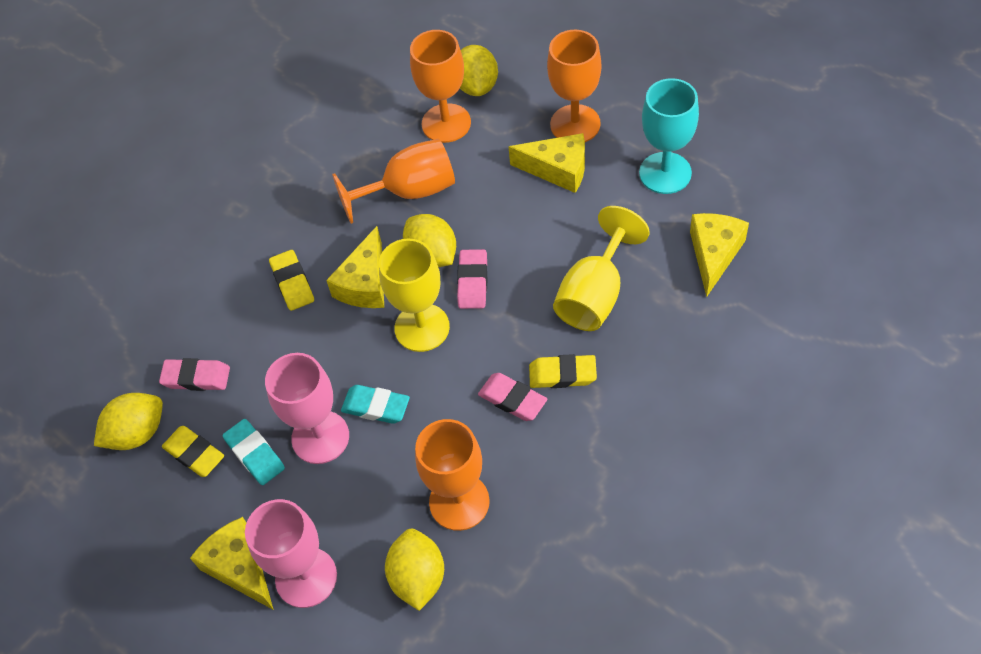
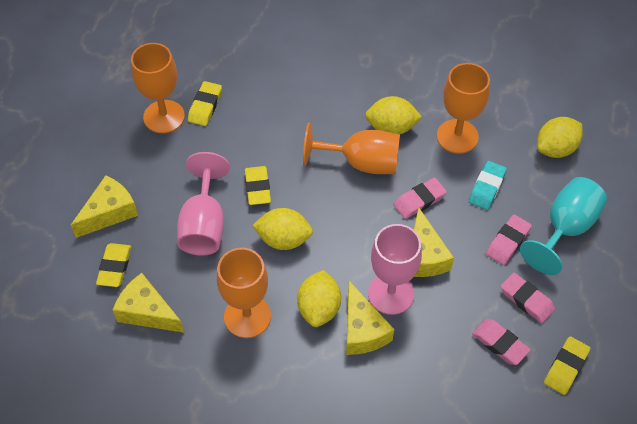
pink eraser: 3 -> 4
turquoise eraser: 2 -> 1
yellow eraser: 3 -> 4
yellow goblet: 2 -> 0

